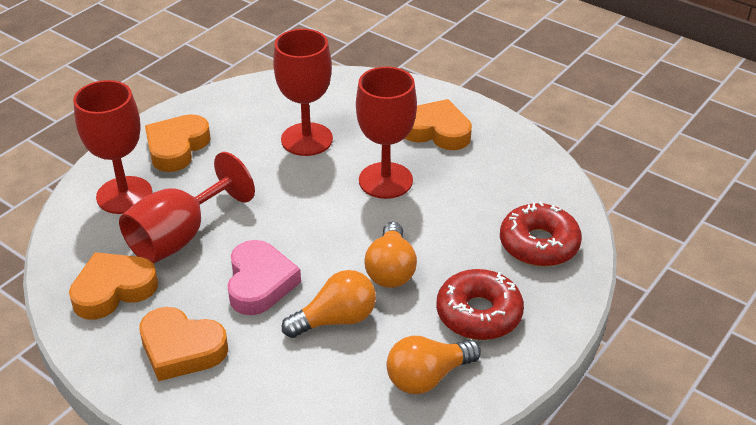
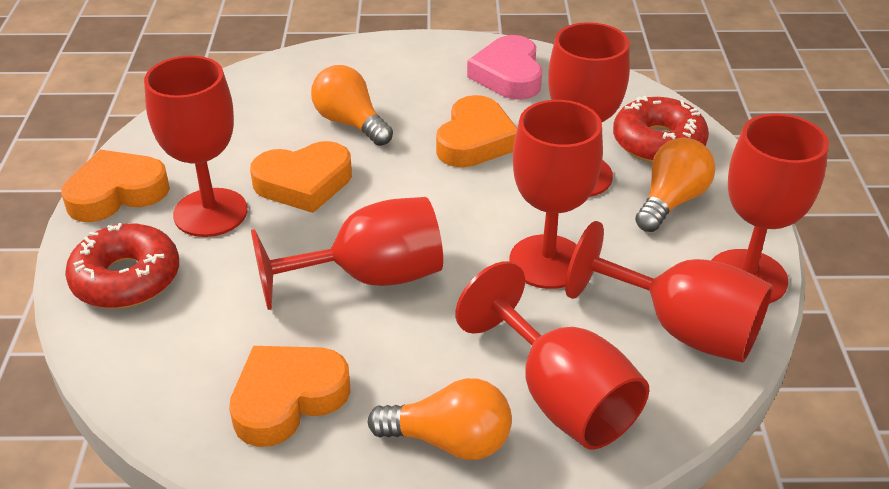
red goblet: 4 -> 7

